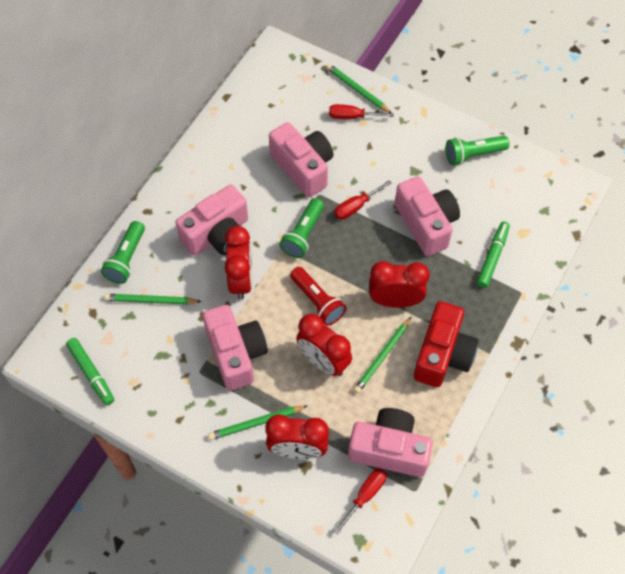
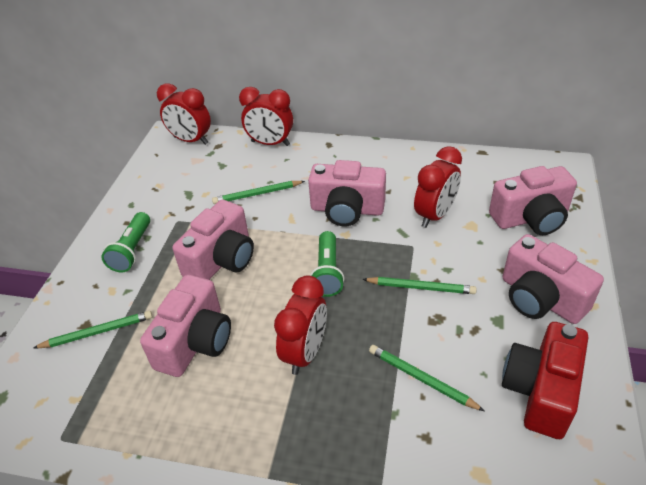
green flashlight: 3 -> 2
green marker: 2 -> 0
red flashlight: 1 -> 0
red screwdriver: 3 -> 0

